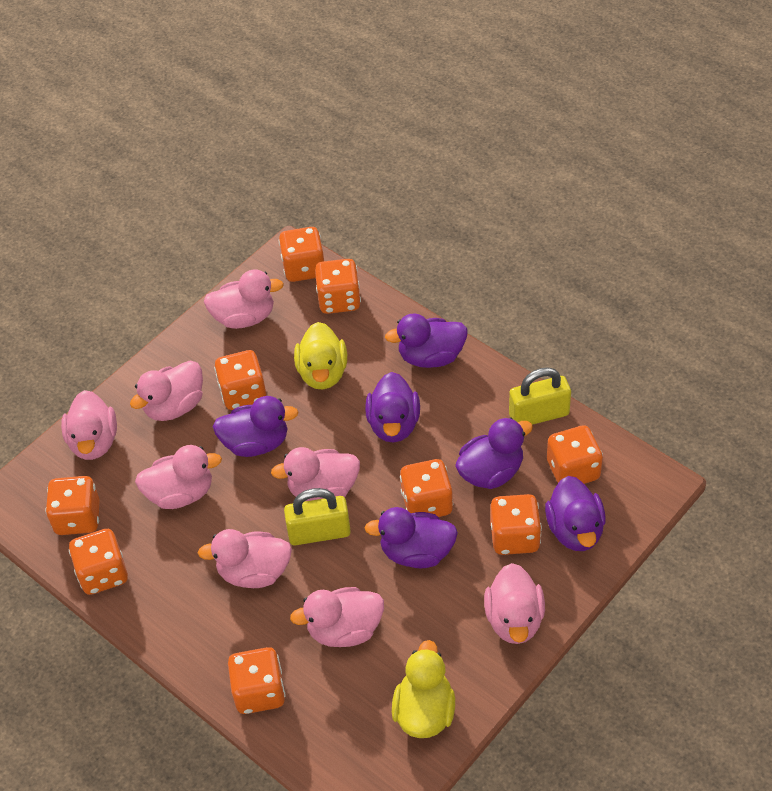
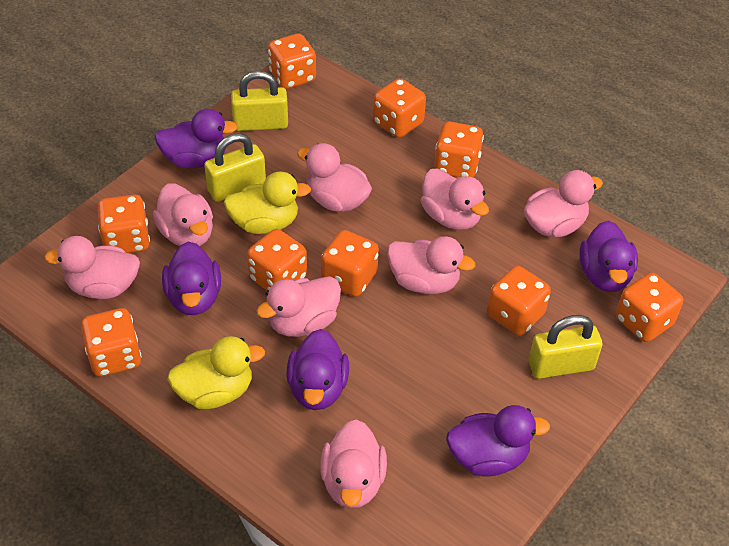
purple duck: 6 -> 5
yellow padlock: 2 -> 3

